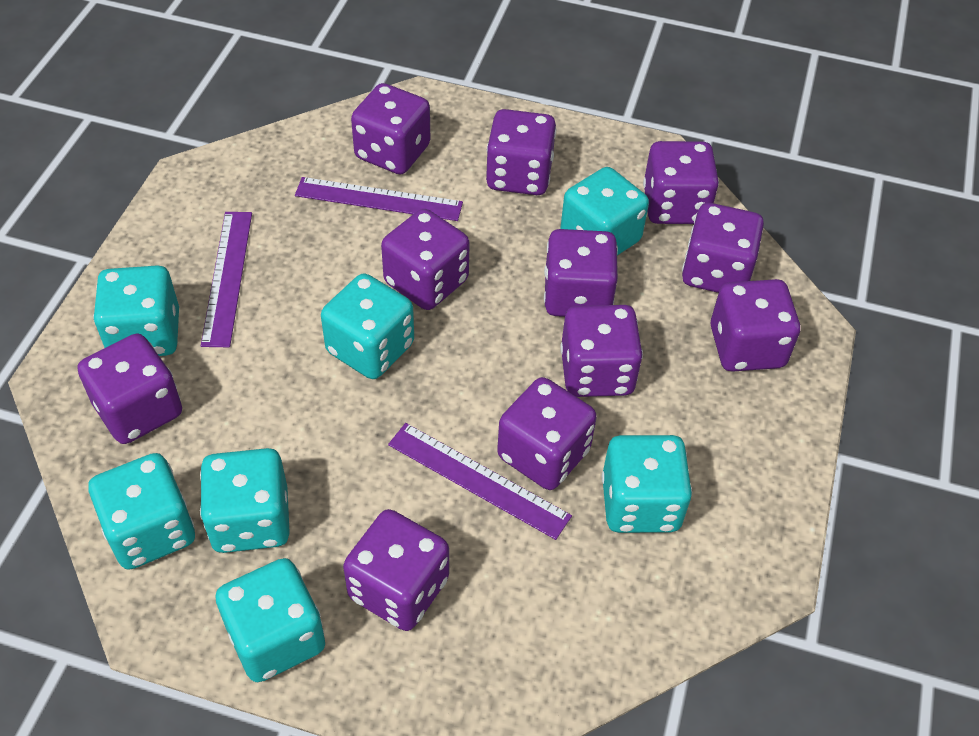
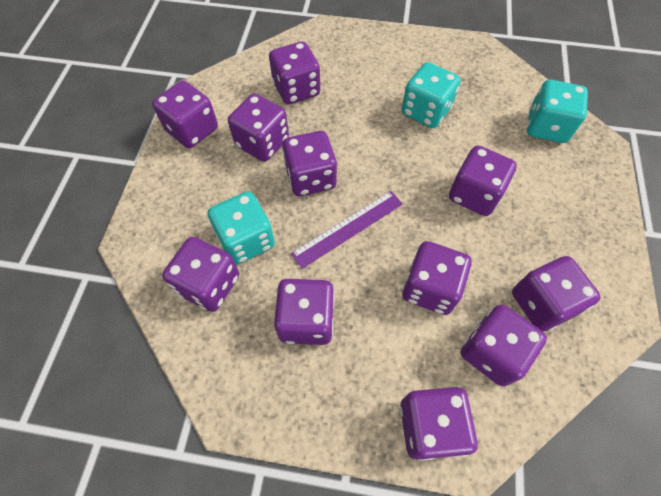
purple ruler: 3 -> 1
turquoise dice: 7 -> 3

